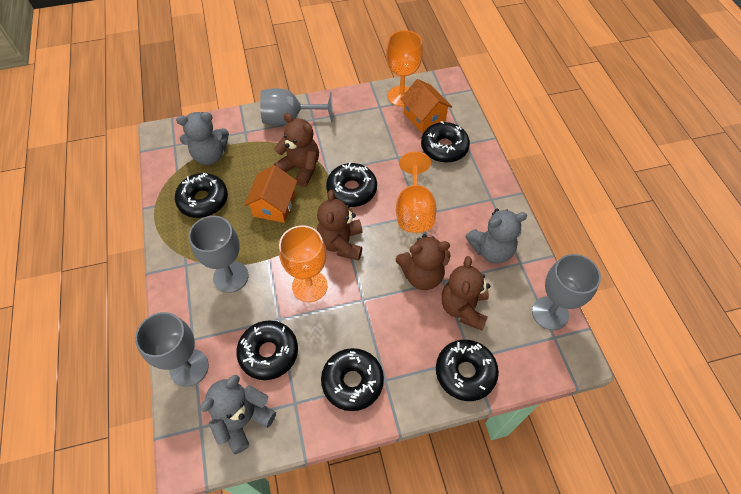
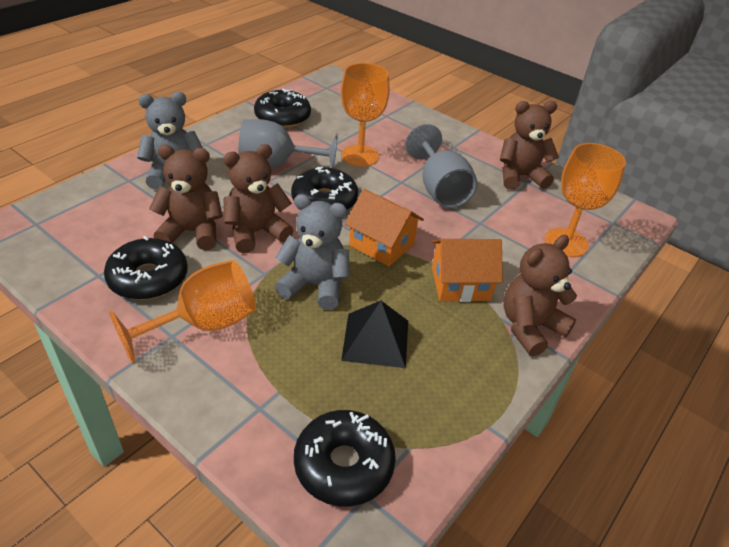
black donut: 6 -> 4
black pyramid: 0 -> 1
grey goblet: 4 -> 2
grey teddy bear: 3 -> 2

